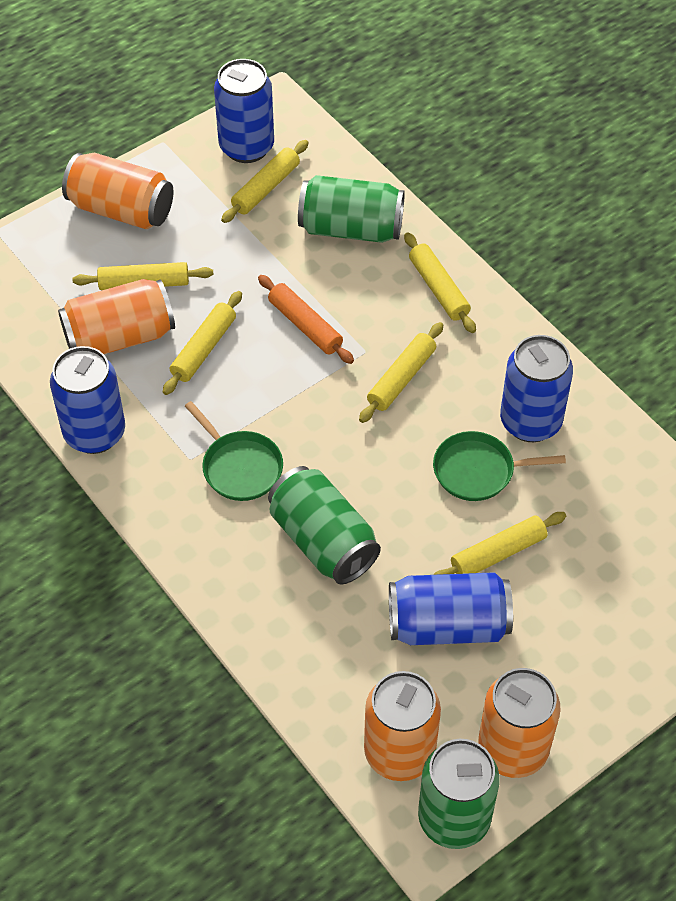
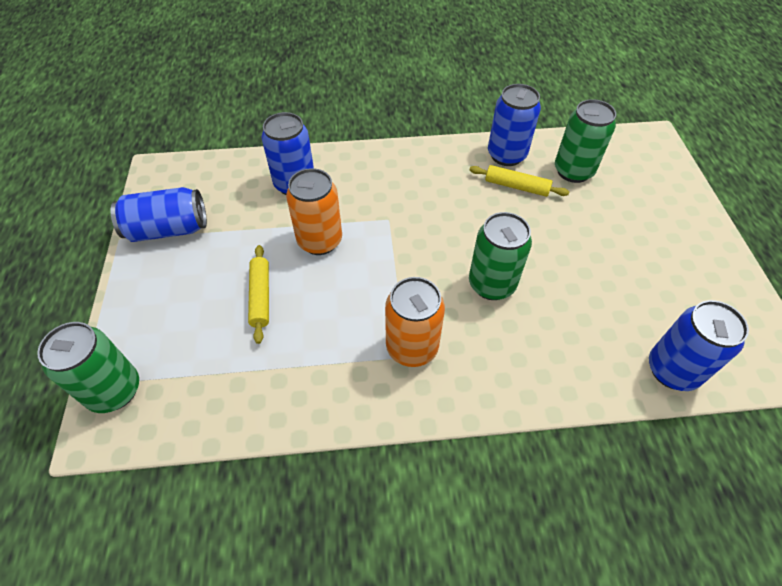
green pan: 2 -> 0
orange can: 4 -> 2
orange rolling pin: 1 -> 0
yellow rolling pin: 6 -> 2

